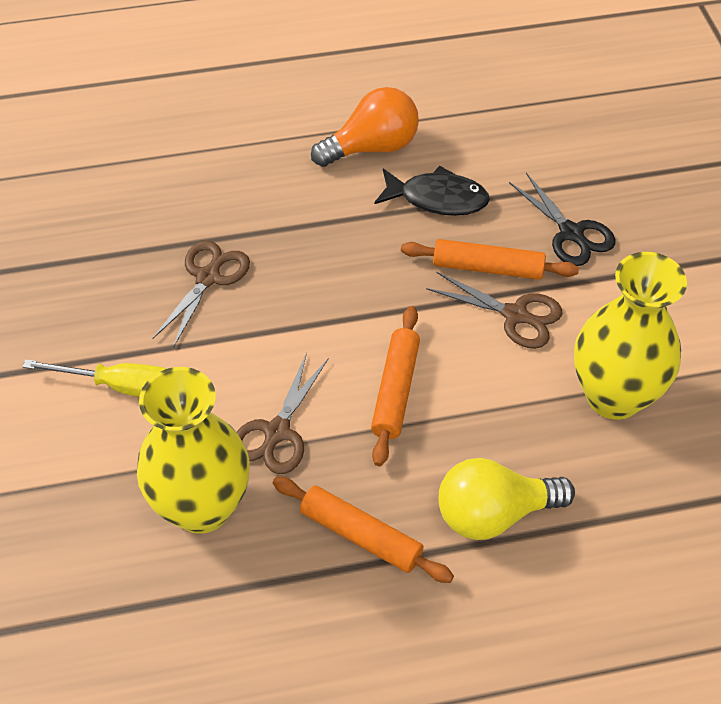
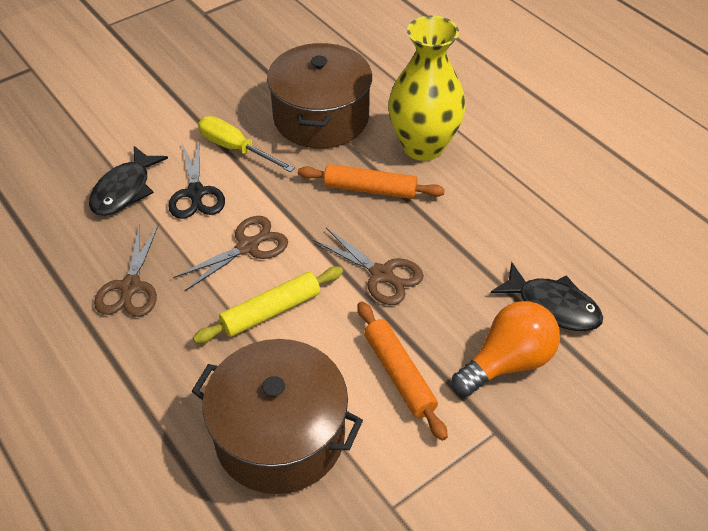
black fish: 1 -> 2
brown pot: 0 -> 2
orange rolling pin: 3 -> 2
yellow light bulb: 1 -> 0
yellow rolling pin: 0 -> 1
yellow vase: 2 -> 1

